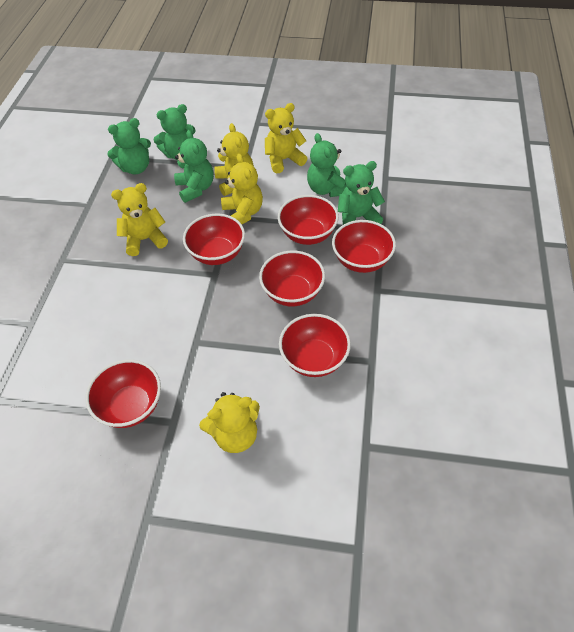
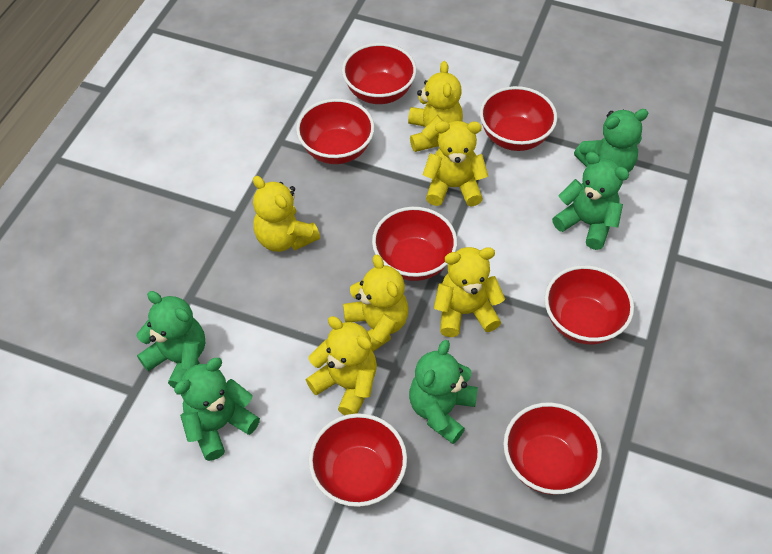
red bowl: 6 -> 7
yellow teddy bear: 5 -> 6

